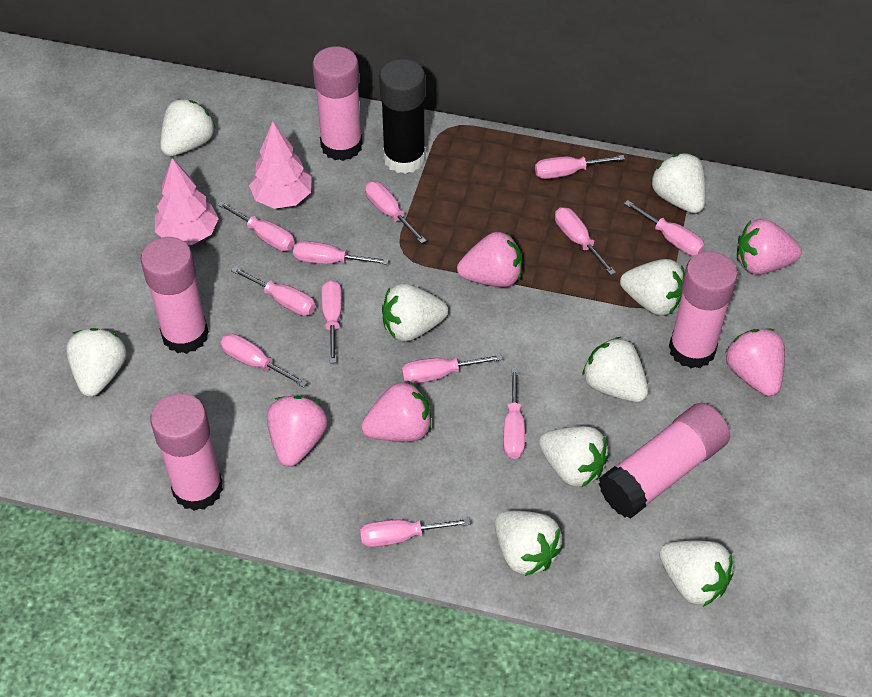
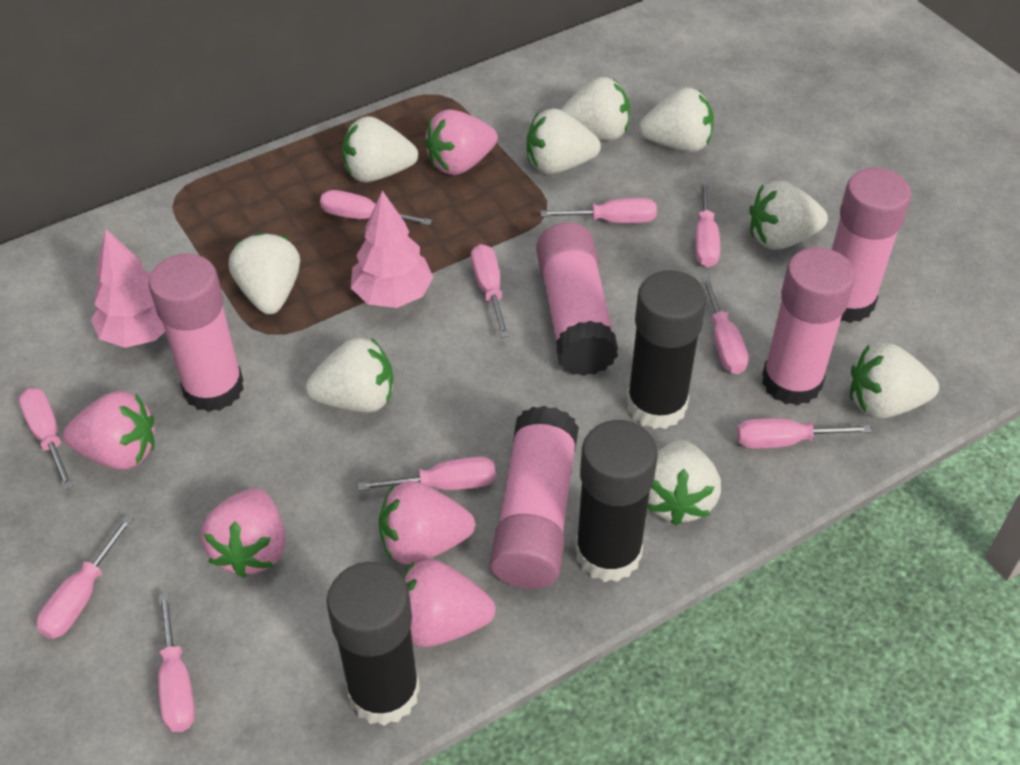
black glue stick: 1 -> 3
pink screwdriver: 12 -> 10

